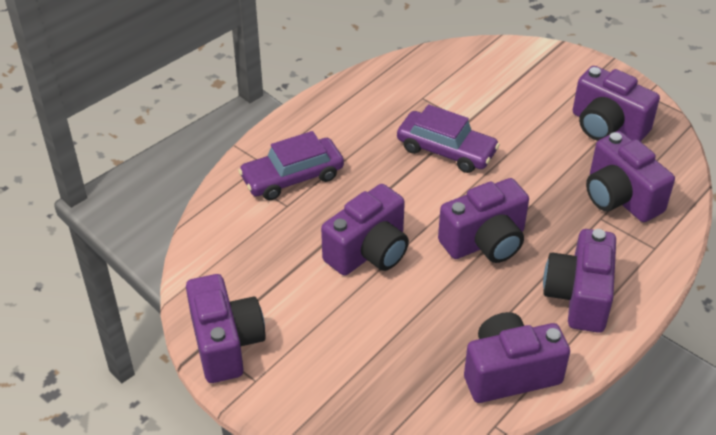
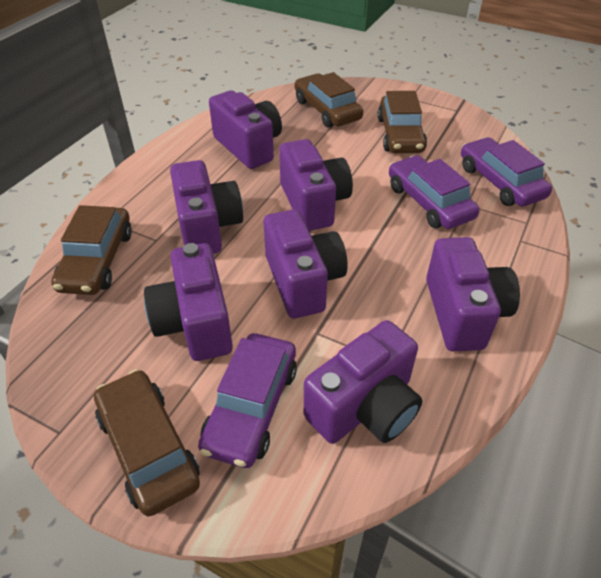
brown car: 0 -> 4
purple car: 2 -> 3

